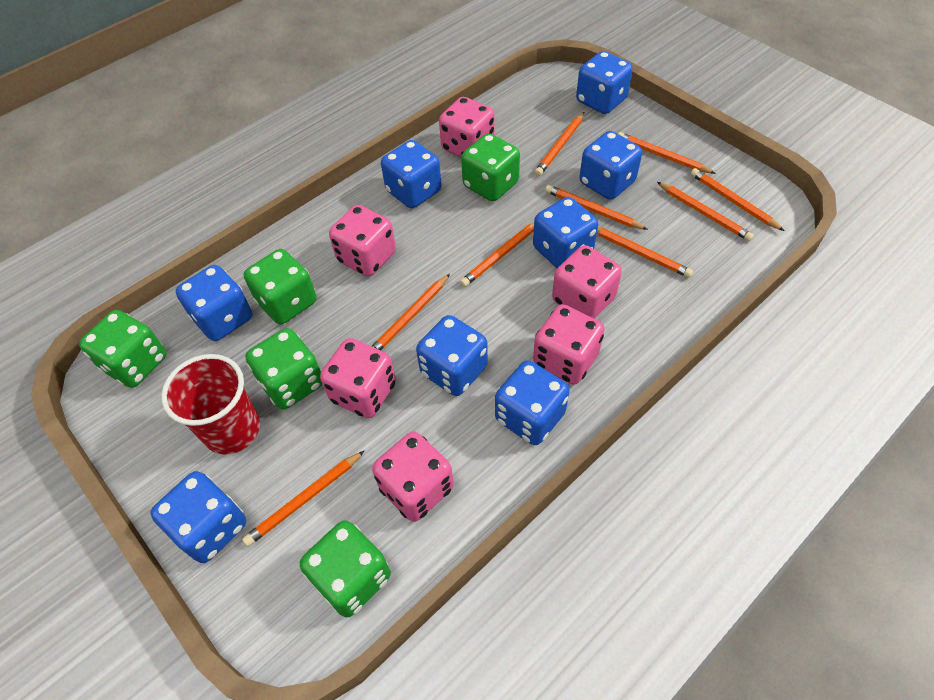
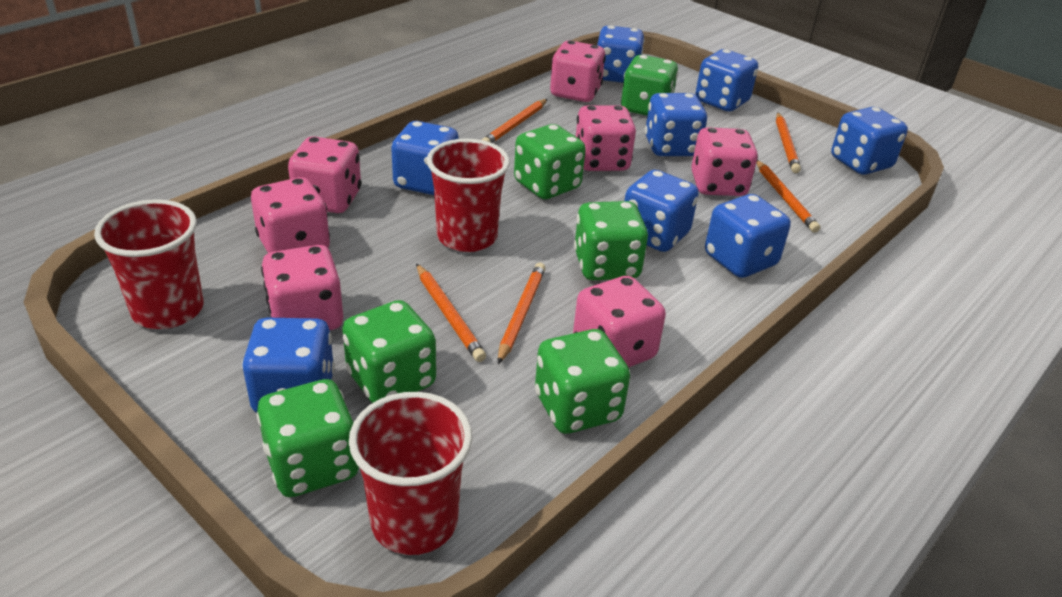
green dice: 5 -> 6
orange pencil: 9 -> 5
pink dice: 6 -> 7
red cup: 1 -> 3

